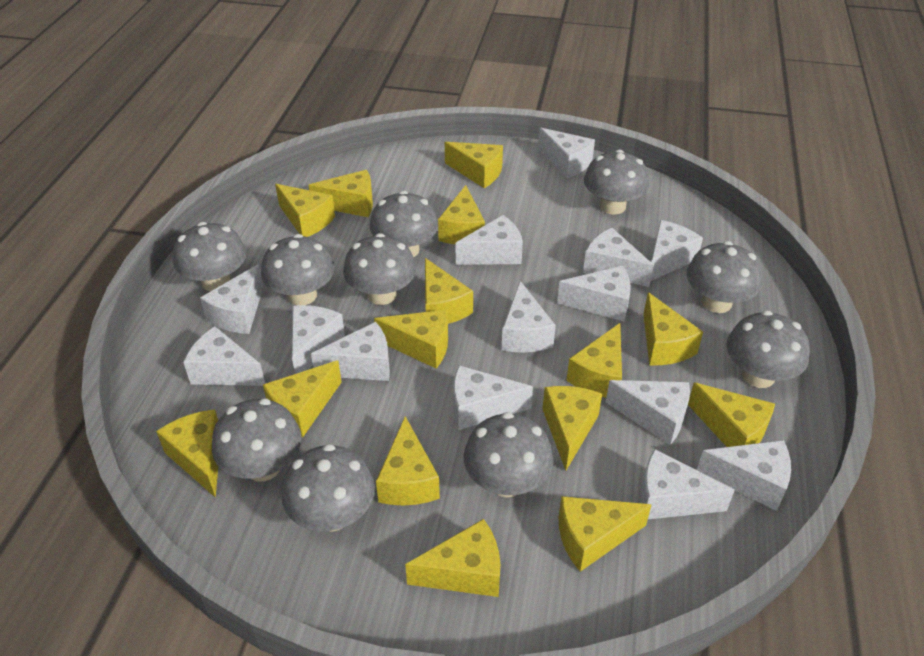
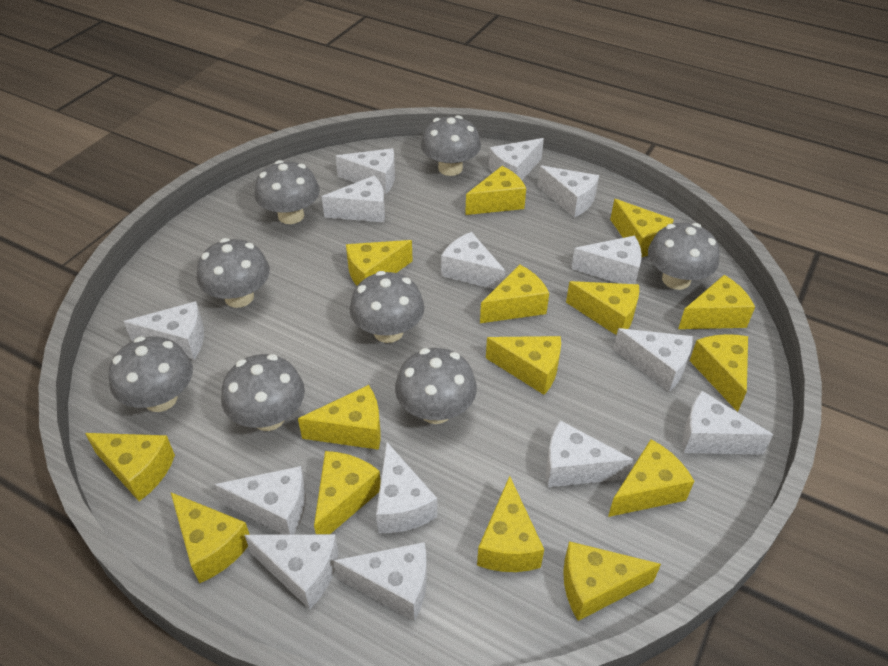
grey mushroom: 10 -> 8

